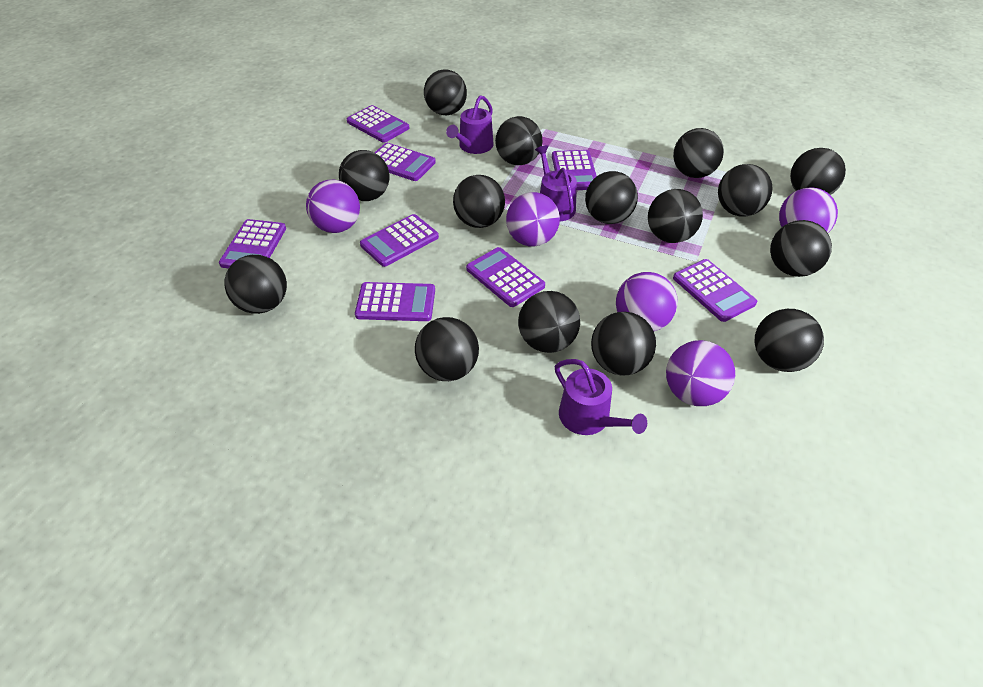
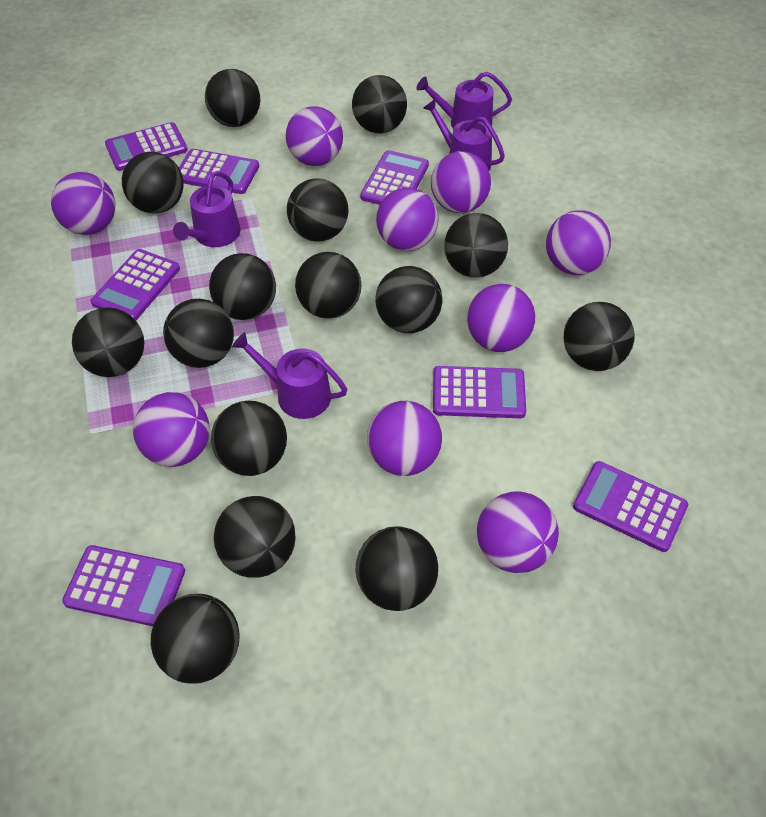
purple ball: 5 -> 9
purple calculator: 8 -> 7
purple watering can: 3 -> 4

